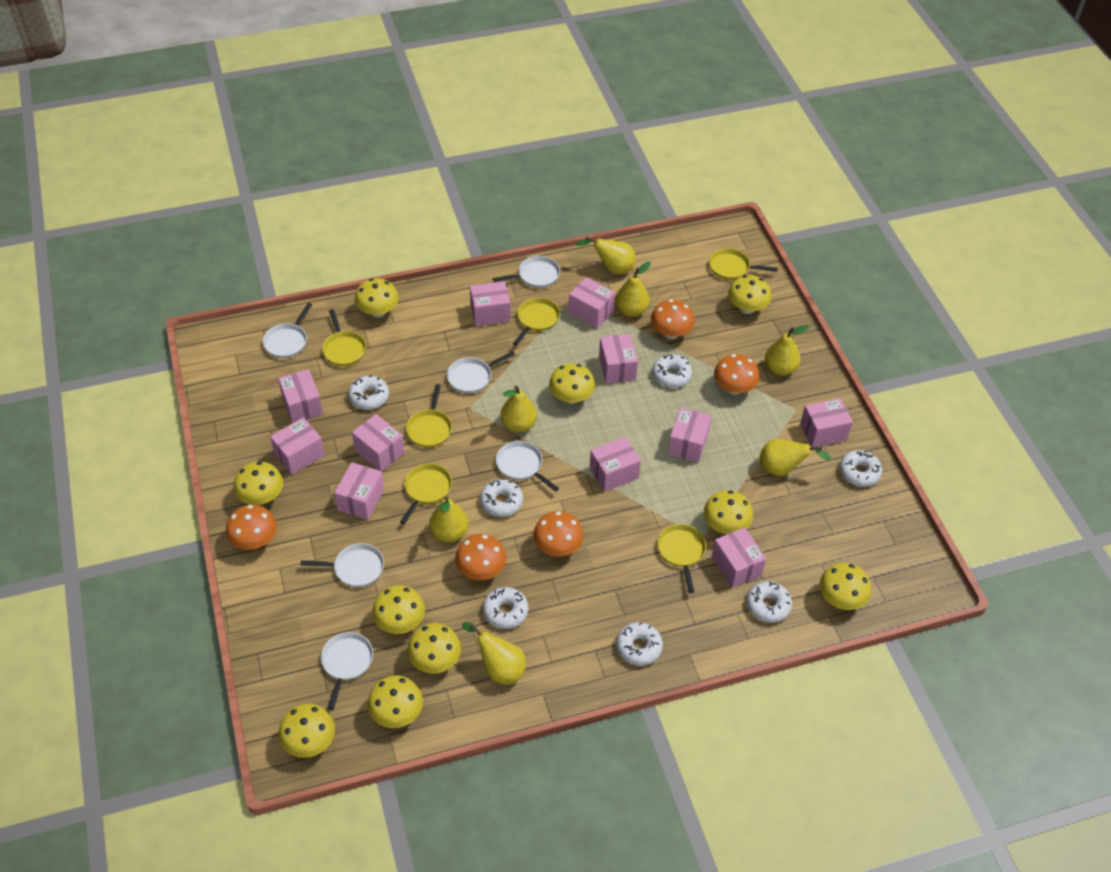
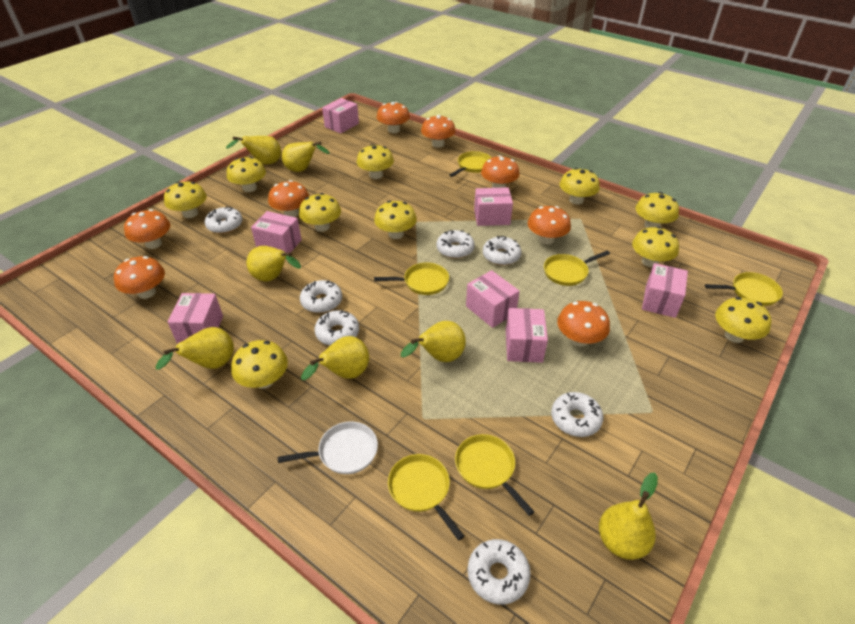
orange mushroom: 5 -> 8
pink box: 11 -> 7
white pan: 6 -> 1

